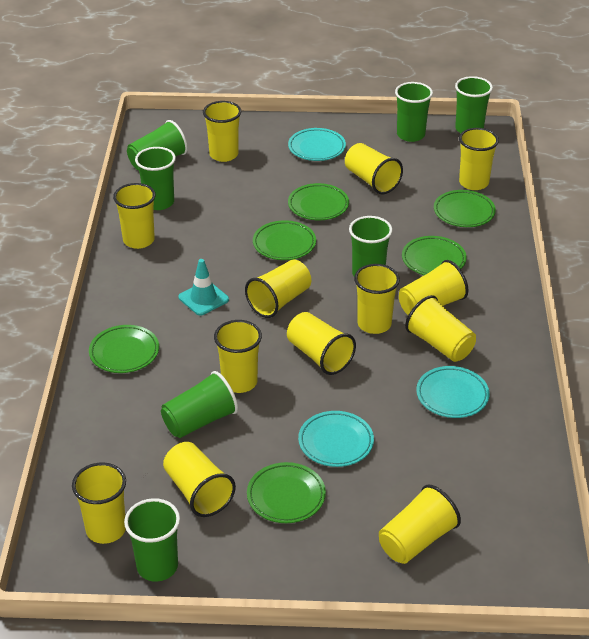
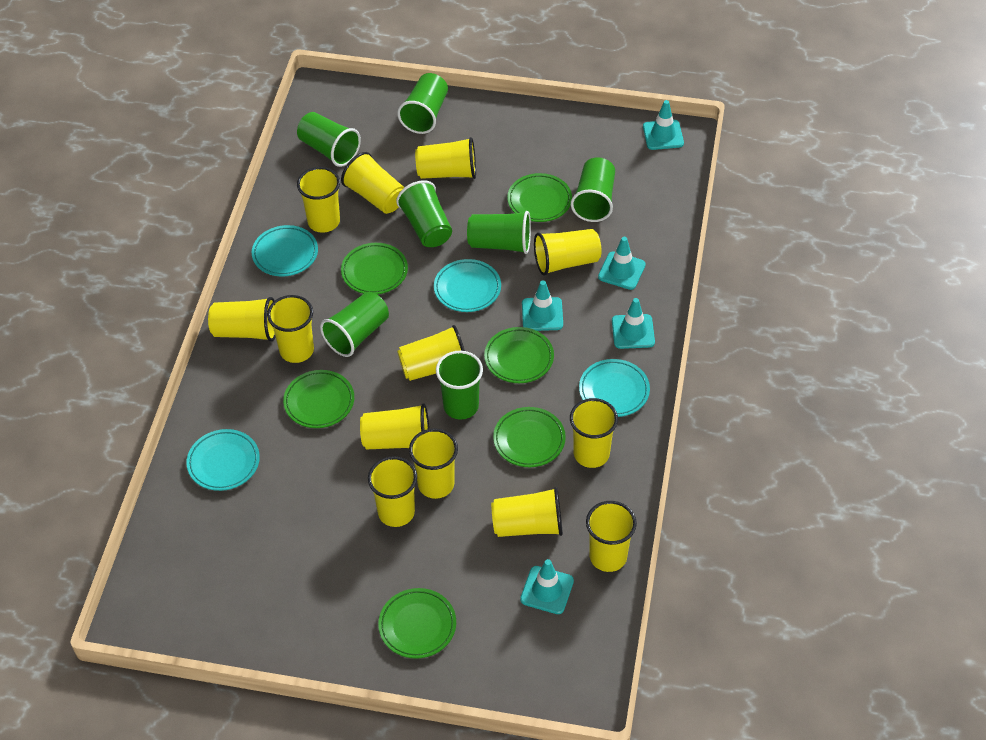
turquoise plate: 3 -> 4
turquoise traffic cone: 1 -> 5

